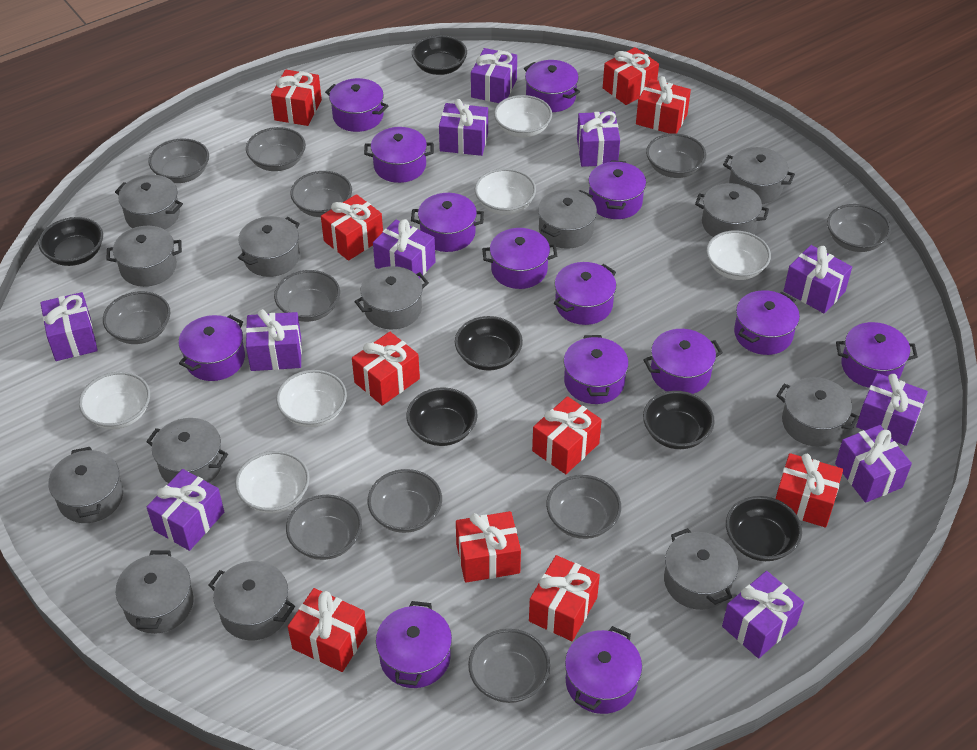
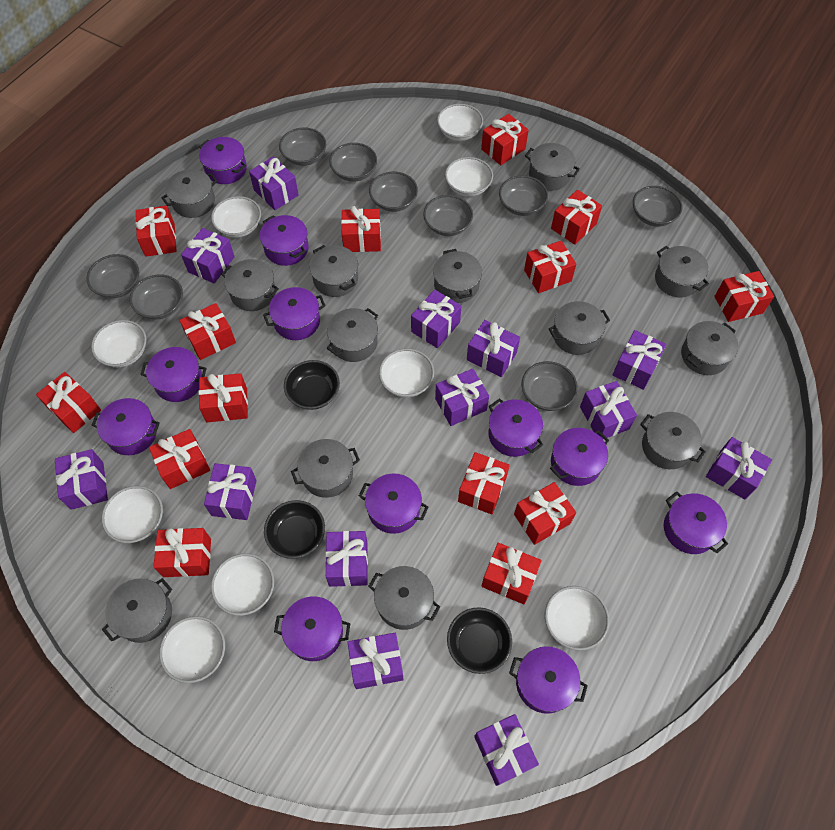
black bowl: 6 -> 3
grey bowl: 11 -> 9
purple gift: 11 -> 13
purple pot: 14 -> 11
red gift: 10 -> 14
white bowl: 6 -> 9

